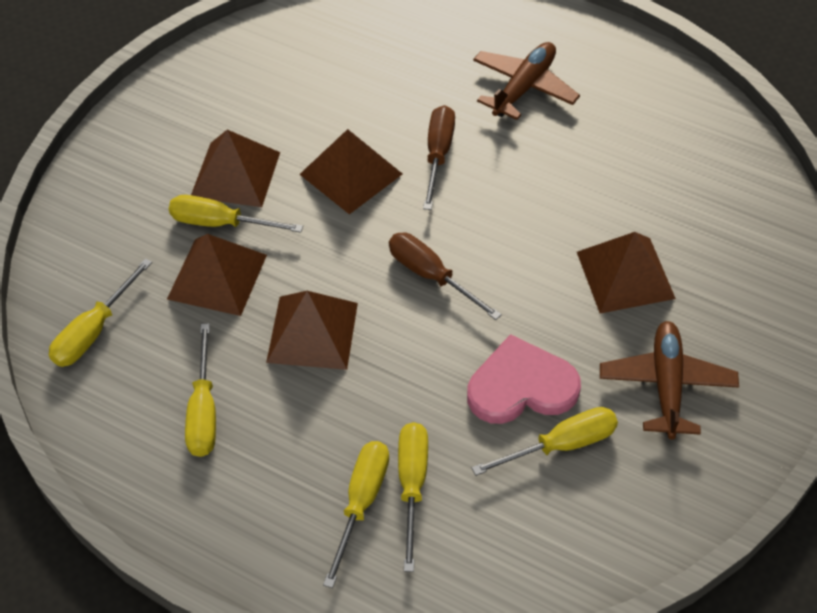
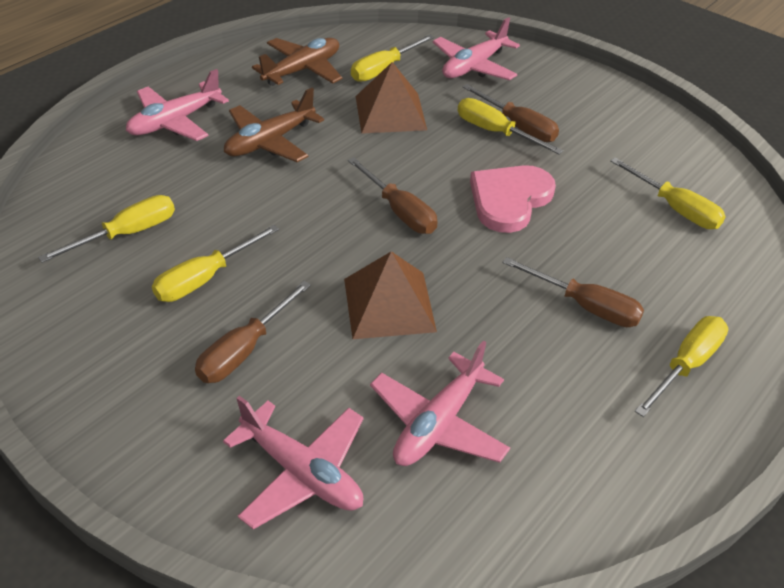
brown pyramid: 5 -> 2
brown screwdriver: 2 -> 4
pink plane: 0 -> 4

